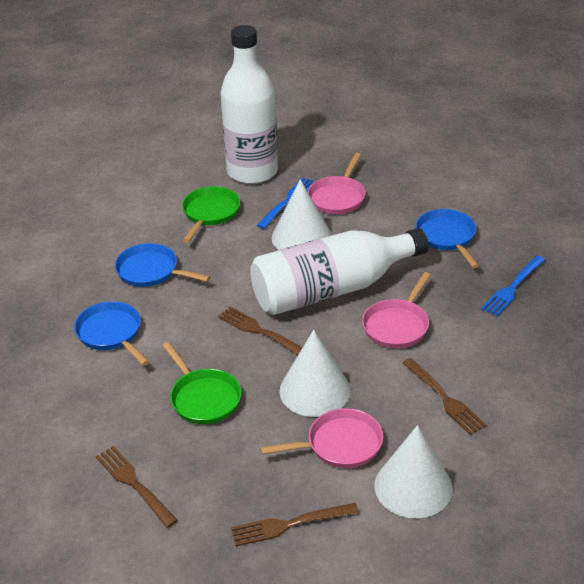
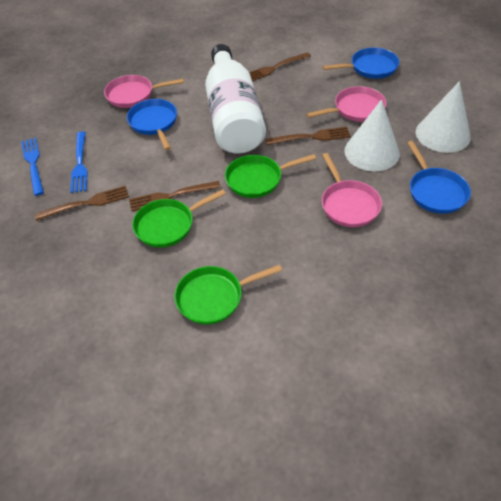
green pan: 2 -> 3
white bottle: 2 -> 1
white cone: 3 -> 2

